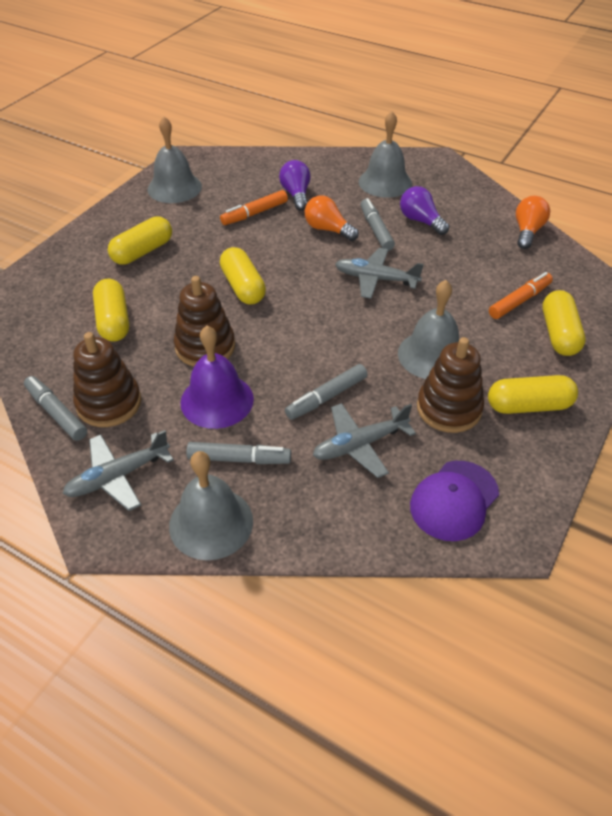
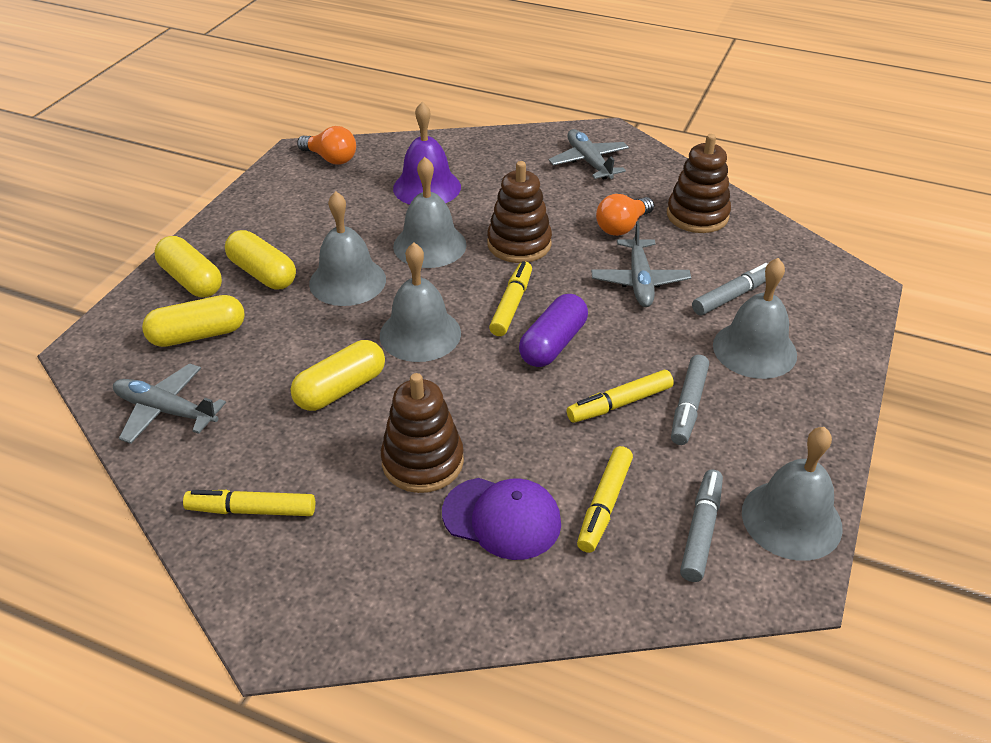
grey bell: 4 -> 5
grey marker: 4 -> 3
orange marker: 2 -> 0
purple capsule: 0 -> 1
purple light bulb: 2 -> 0
yellow capsule: 5 -> 4
yellow marker: 0 -> 4

